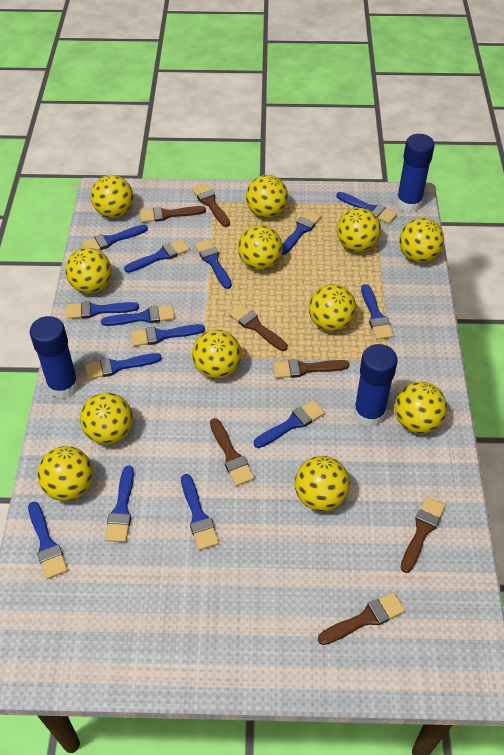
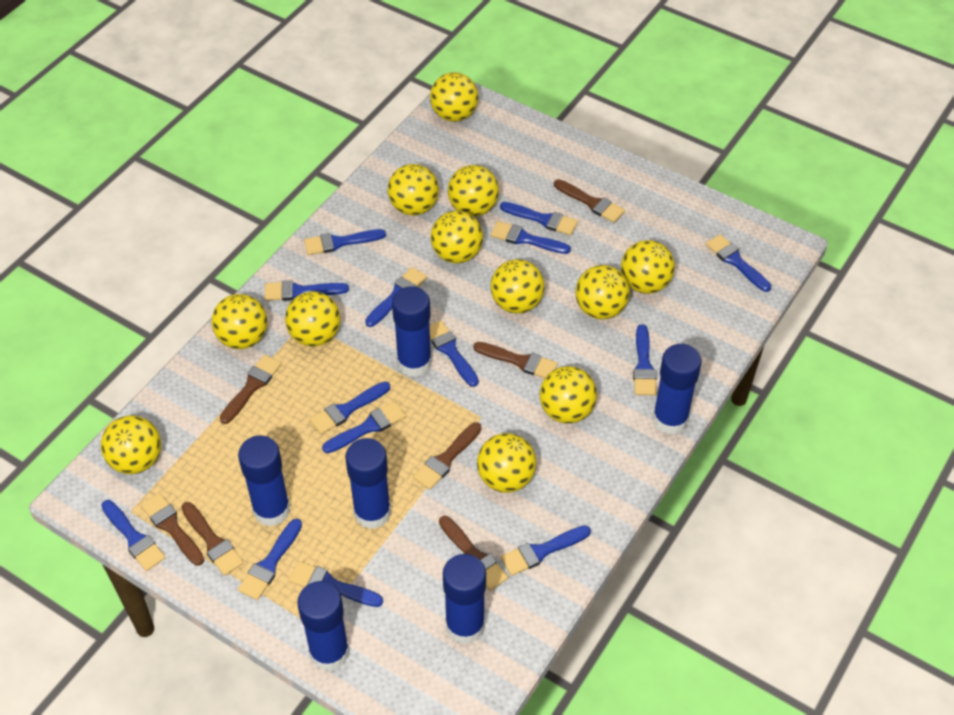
blue glue stick: 3 -> 6

